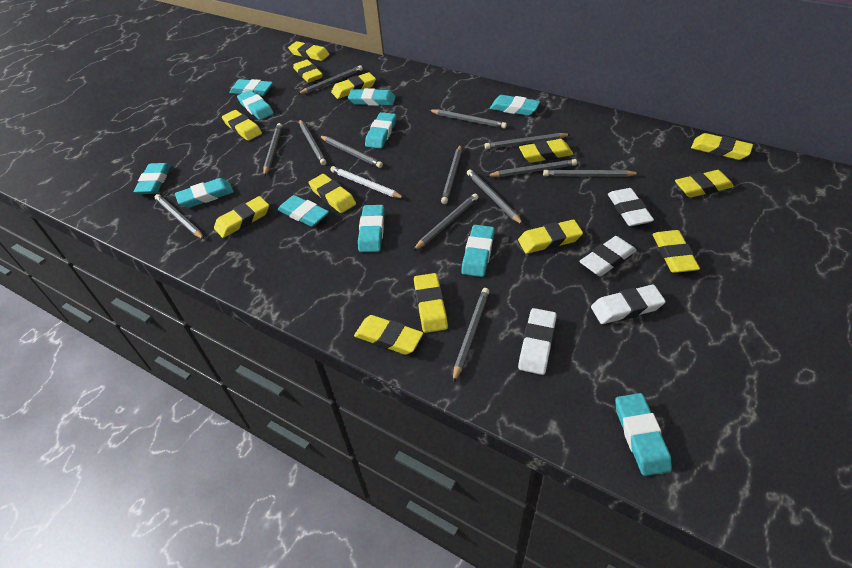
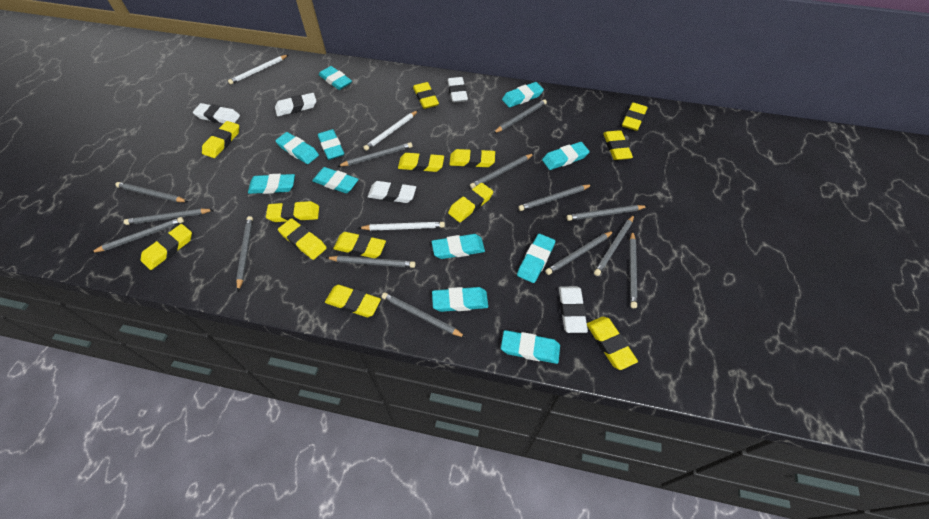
grey pencil: 13 -> 14
white eraser: 4 -> 5
white pencil: 1 -> 3

